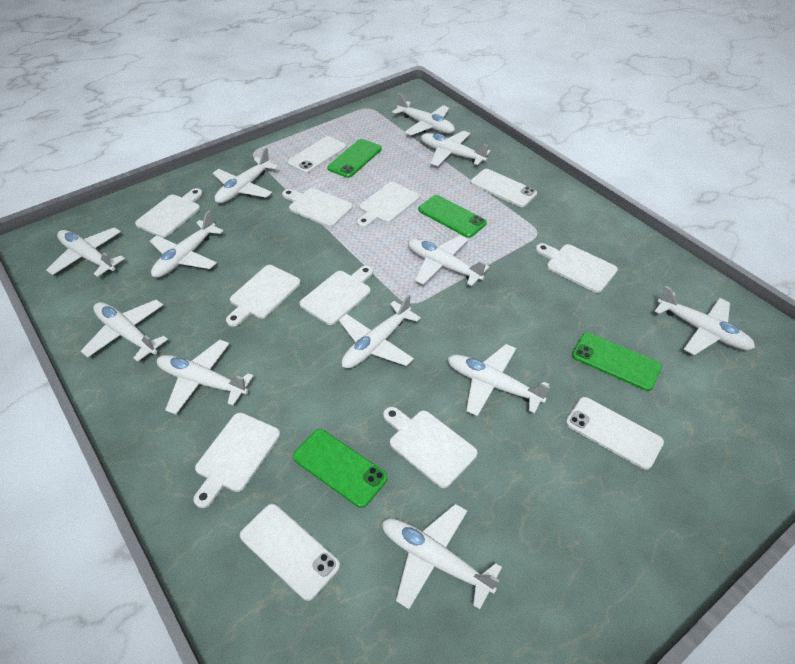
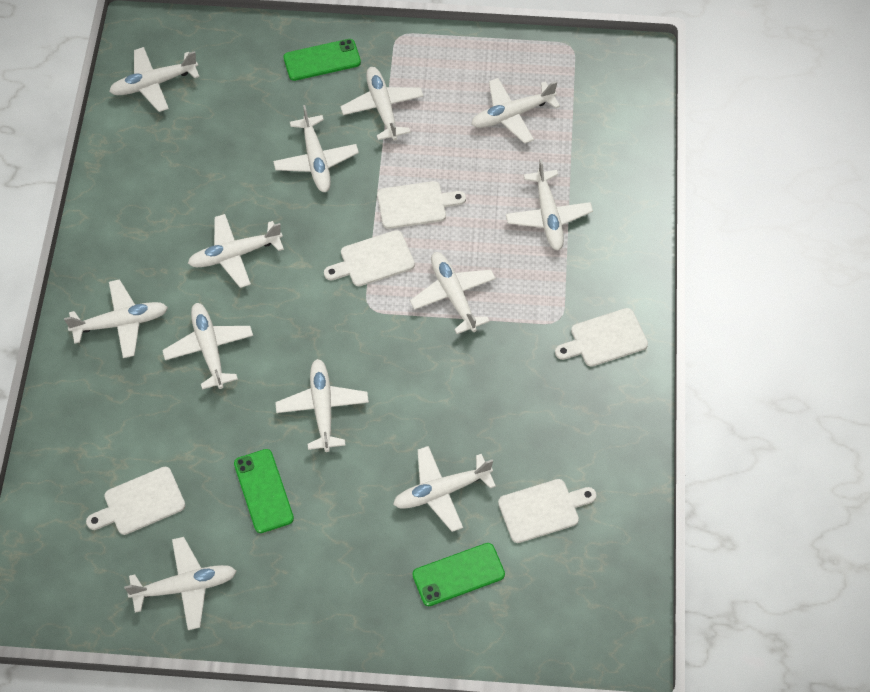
green phone: 4 -> 3
white cutting board: 8 -> 5
white phone: 4 -> 0

